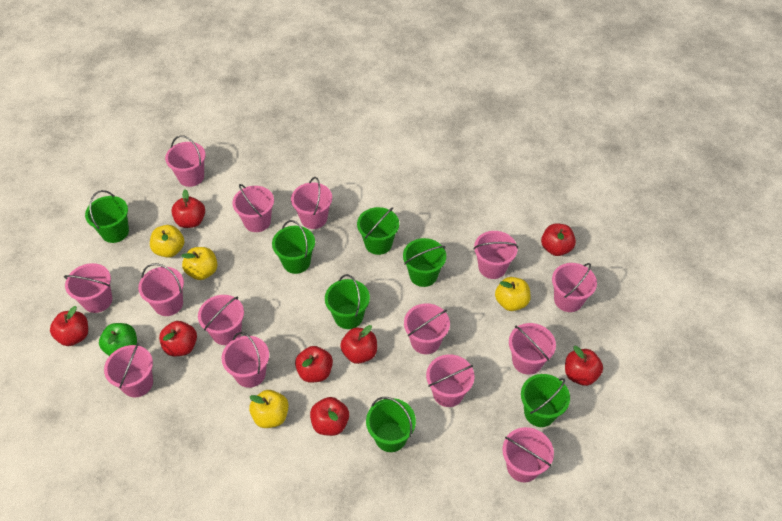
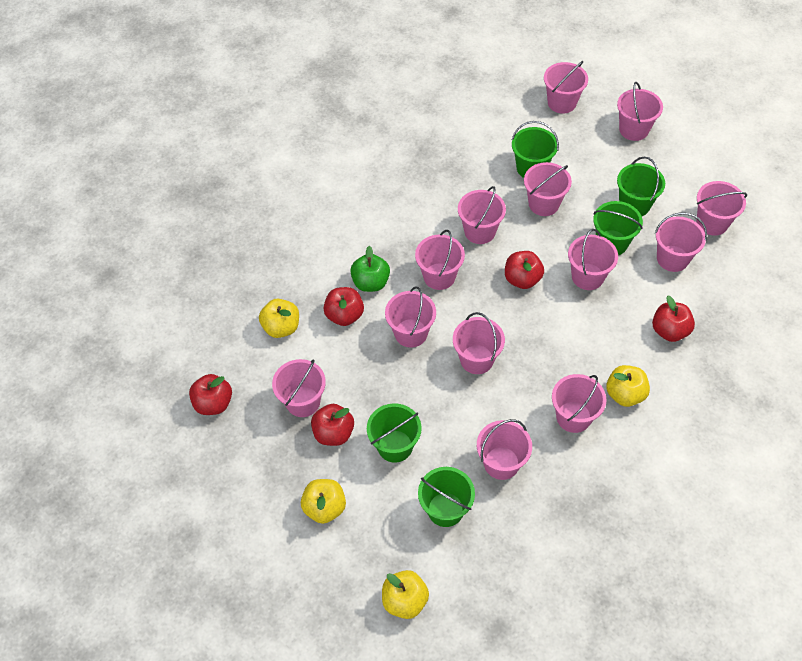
green bucket: 7 -> 5
pink bucket: 14 -> 13
red apple: 8 -> 5

